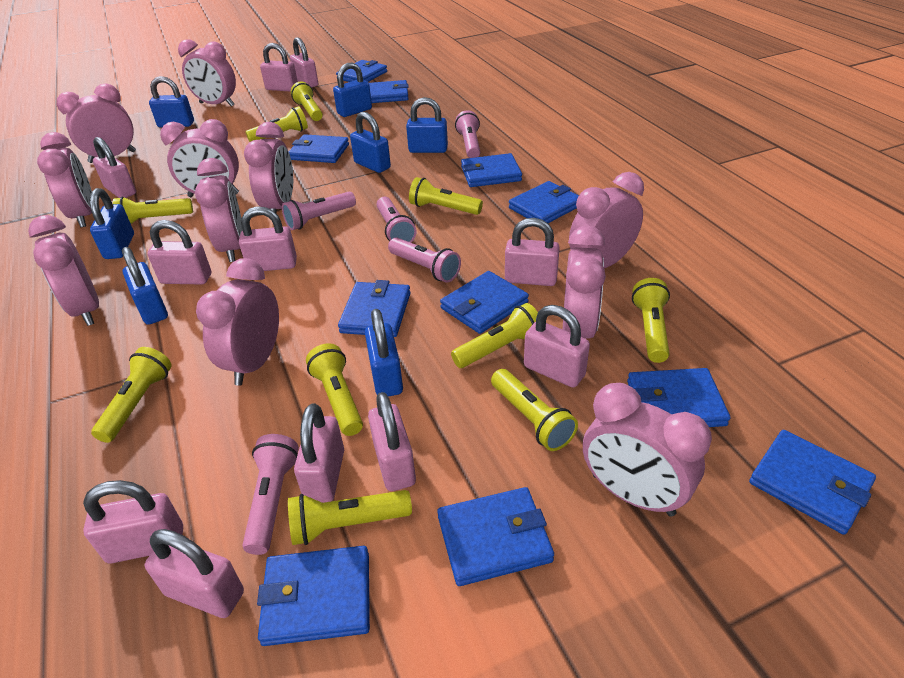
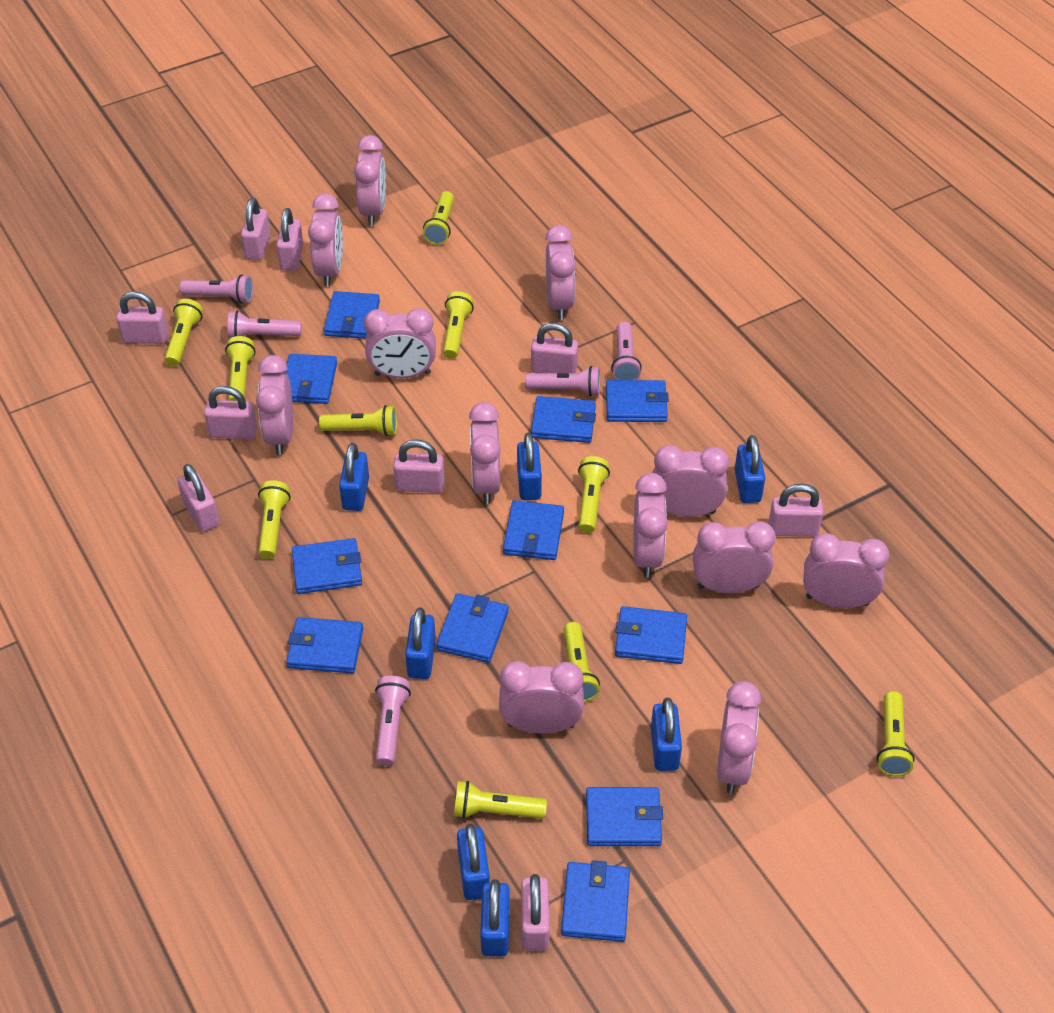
pink clock: 11 -> 12
pink padlock: 11 -> 9

